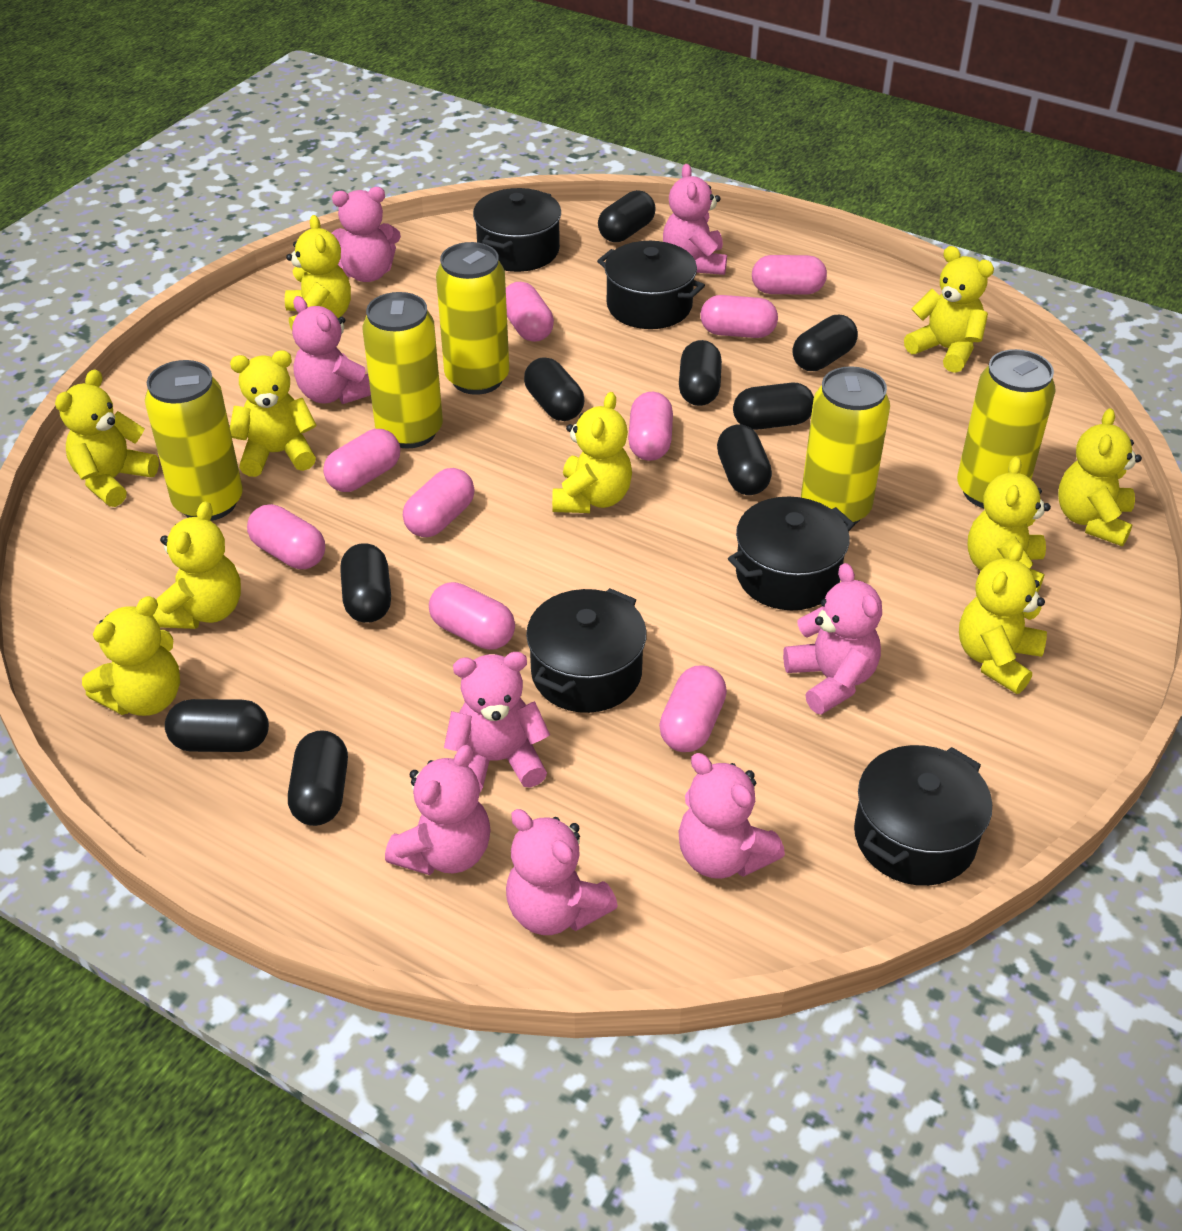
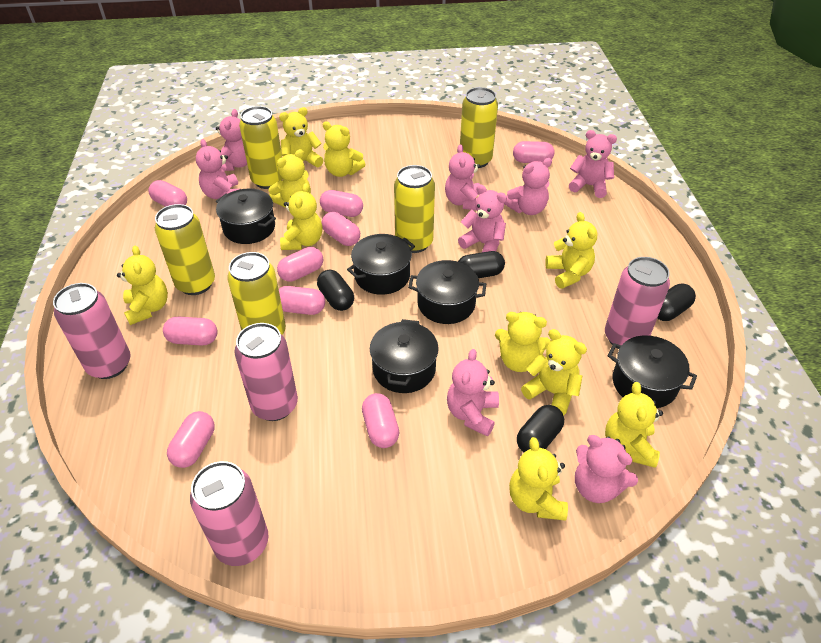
black capsule: 9 -> 4
pink can: 0 -> 4

